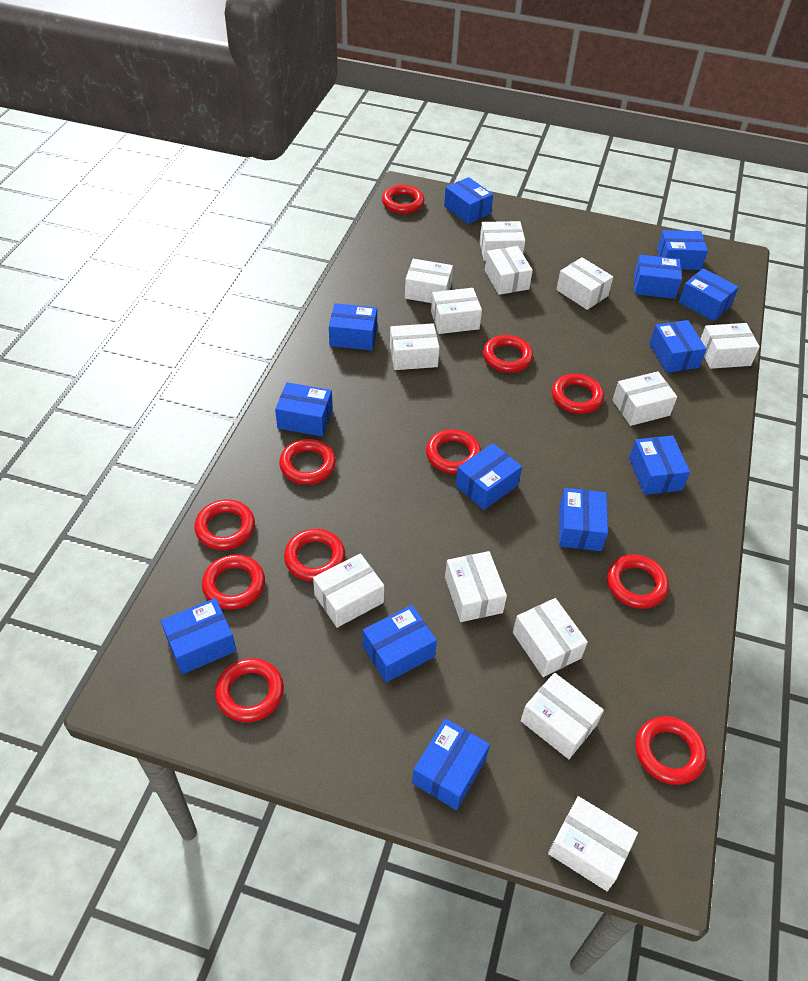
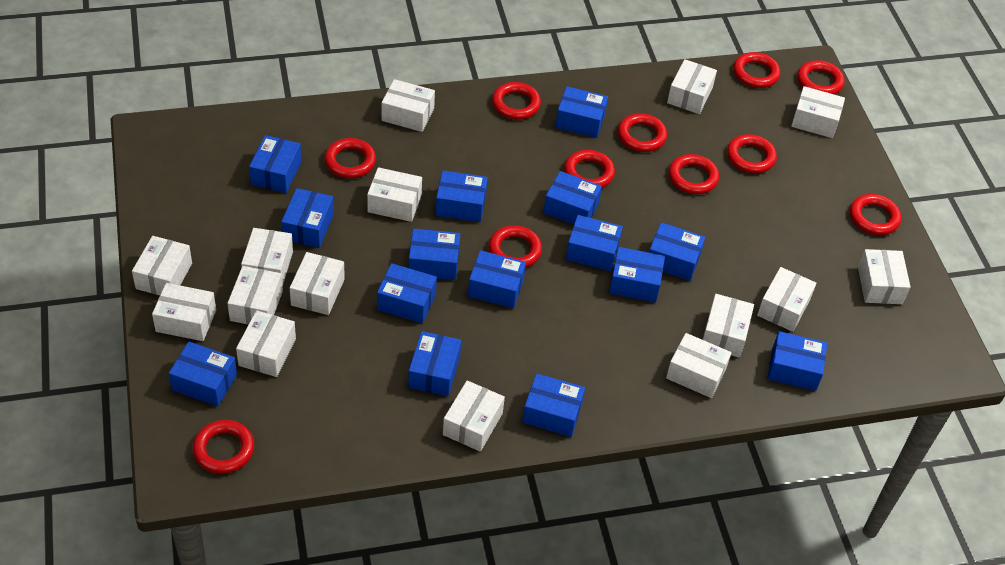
blue box: 13 -> 15
white box: 13 -> 15

